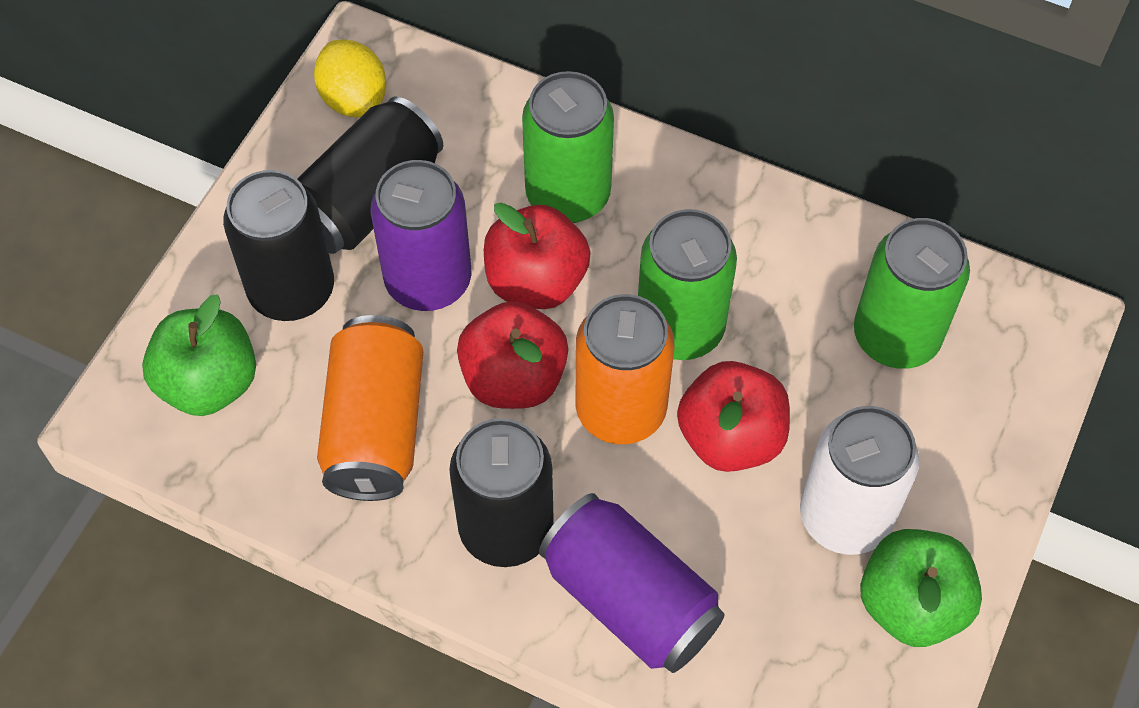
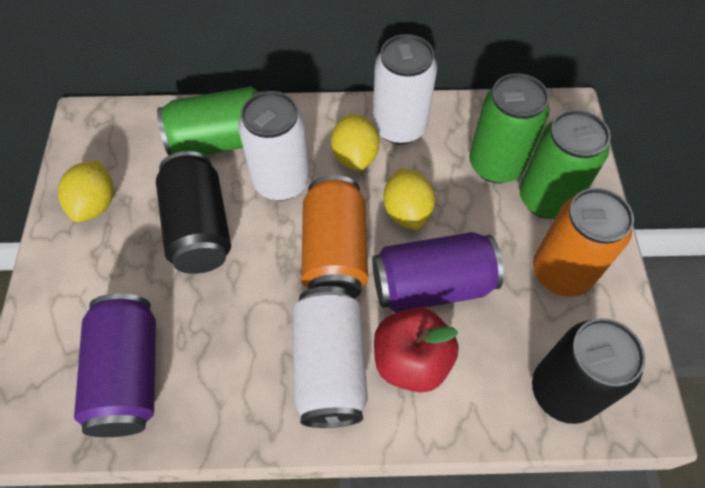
black can: 3 -> 2
green apple: 2 -> 0
red apple: 3 -> 1
white can: 1 -> 3
yellow lemon: 1 -> 3

